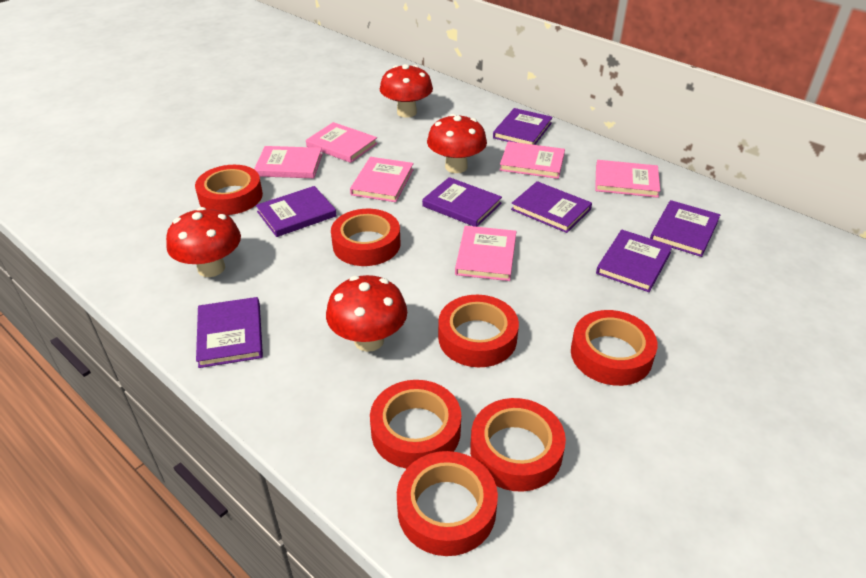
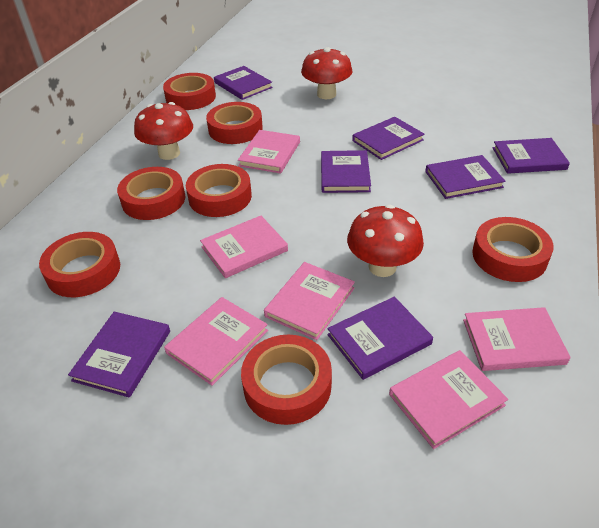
red mushroom: 4 -> 3

